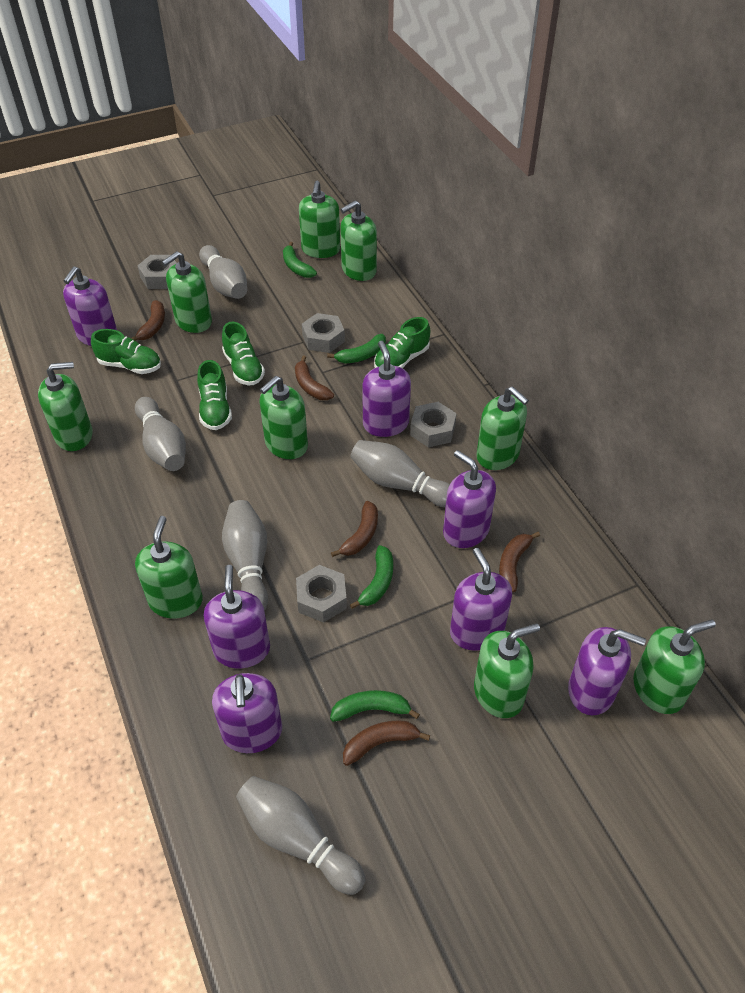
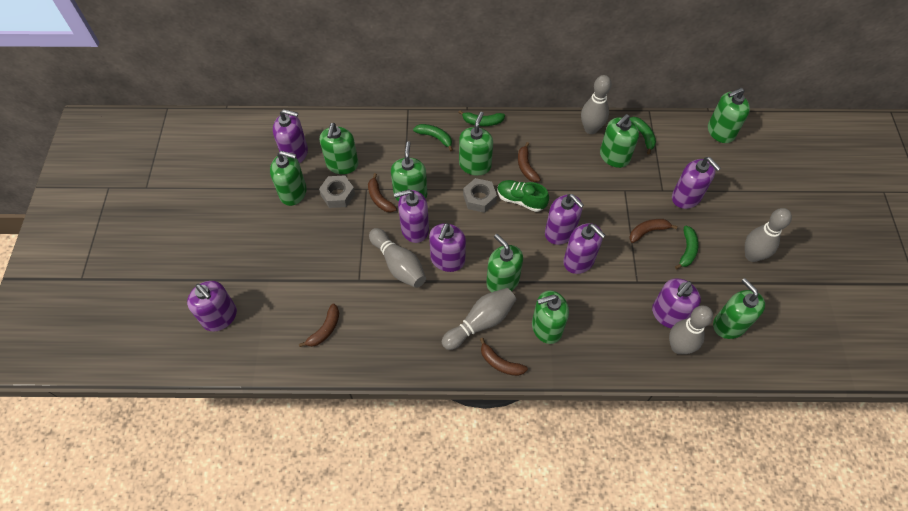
green shoe: 4 -> 1
grey nut: 4 -> 2
purple soap dispenser: 7 -> 8

